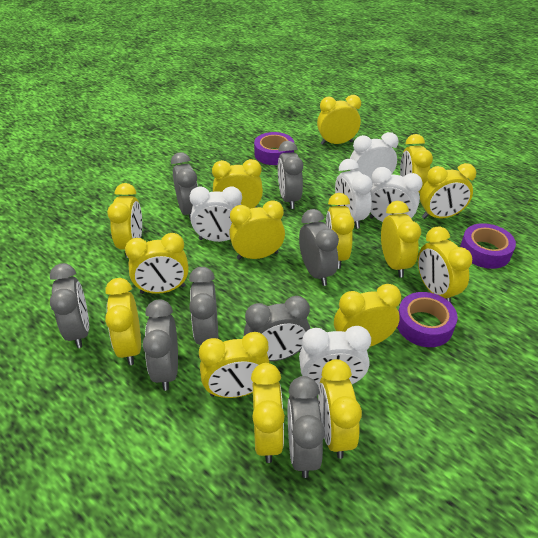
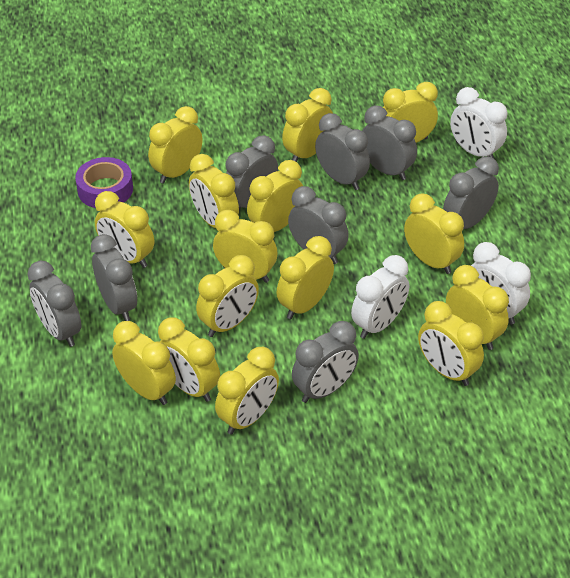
purple tape: 3 -> 1
white clock: 5 -> 3

